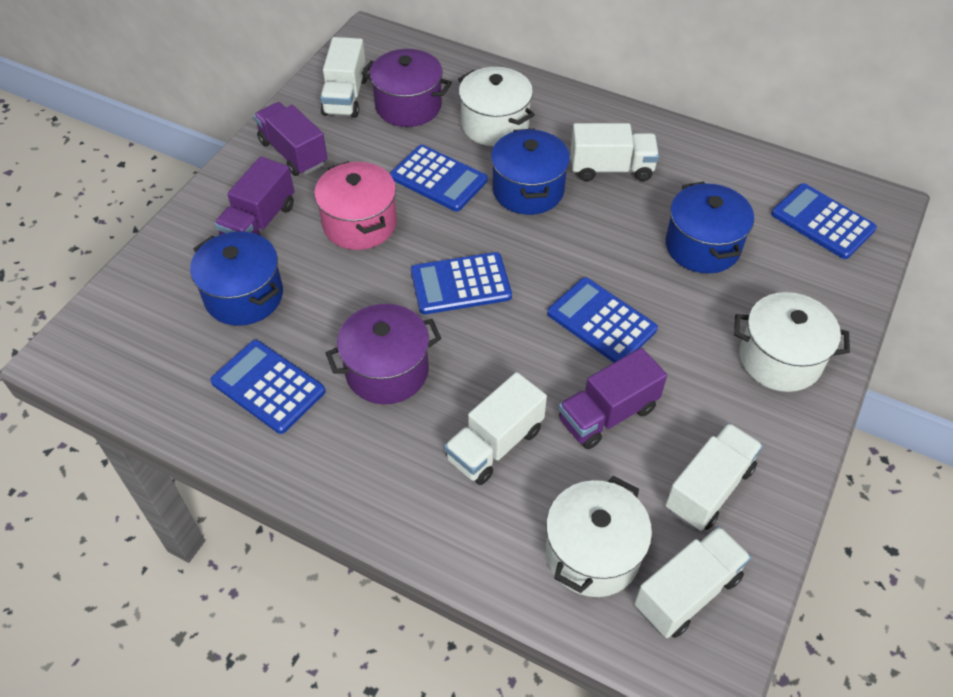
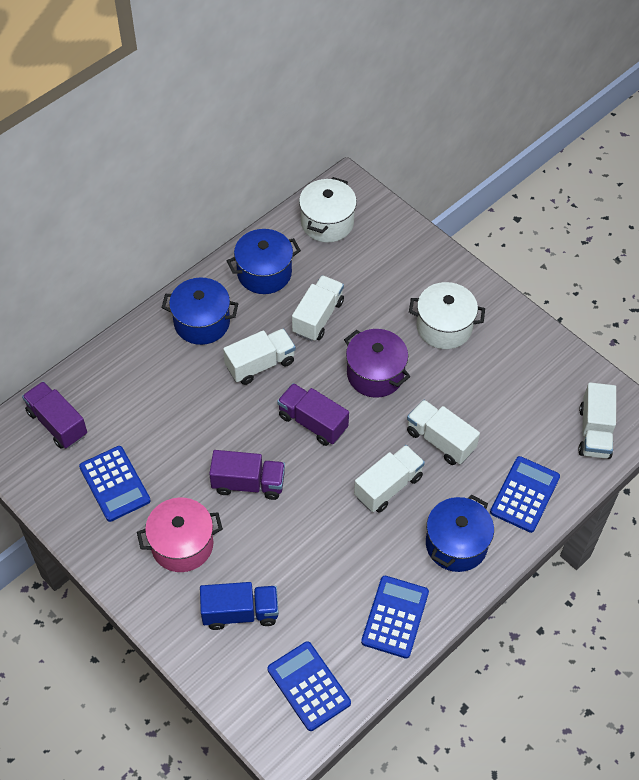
blue calculator: 5 -> 4
blue truck: 0 -> 1
purple pot: 2 -> 1
white pot: 3 -> 2

